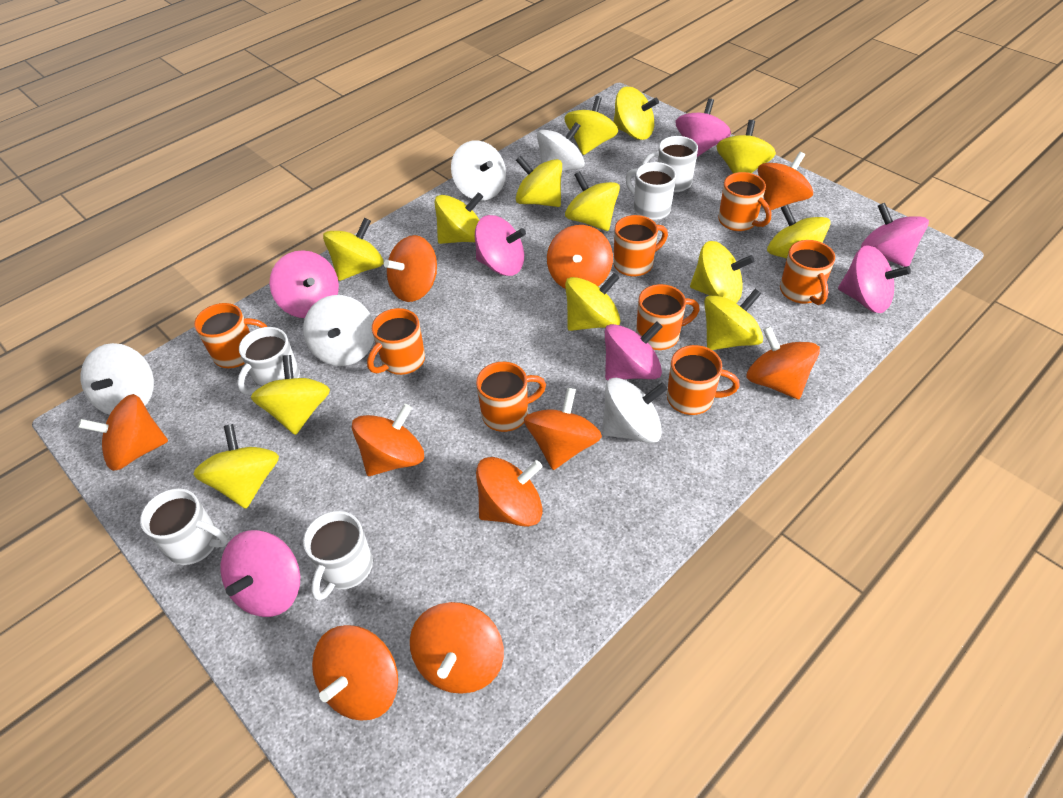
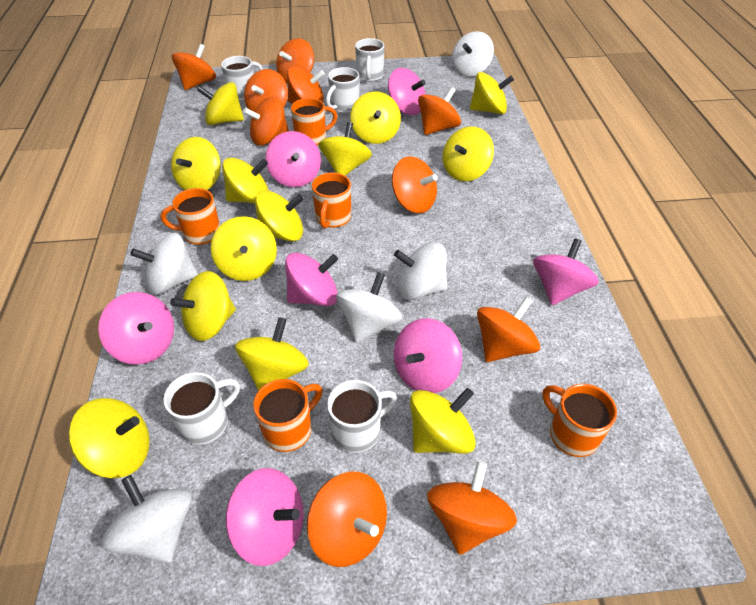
orange mug: 8 -> 5

